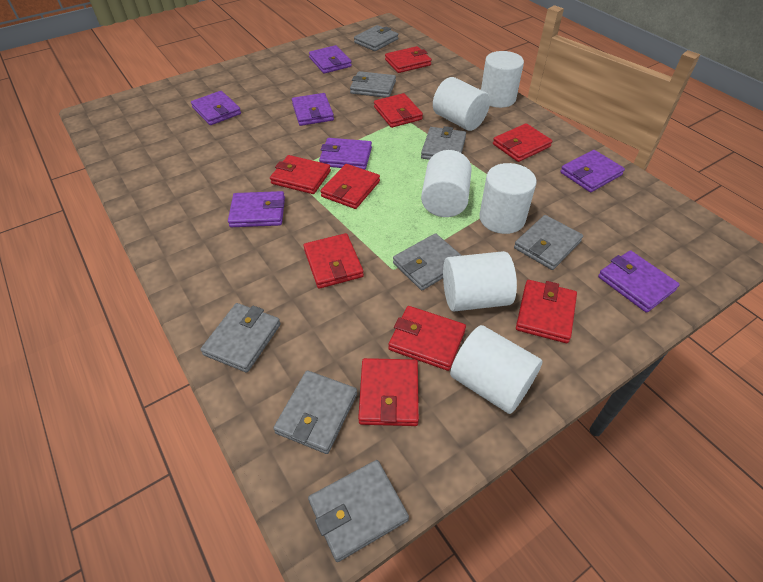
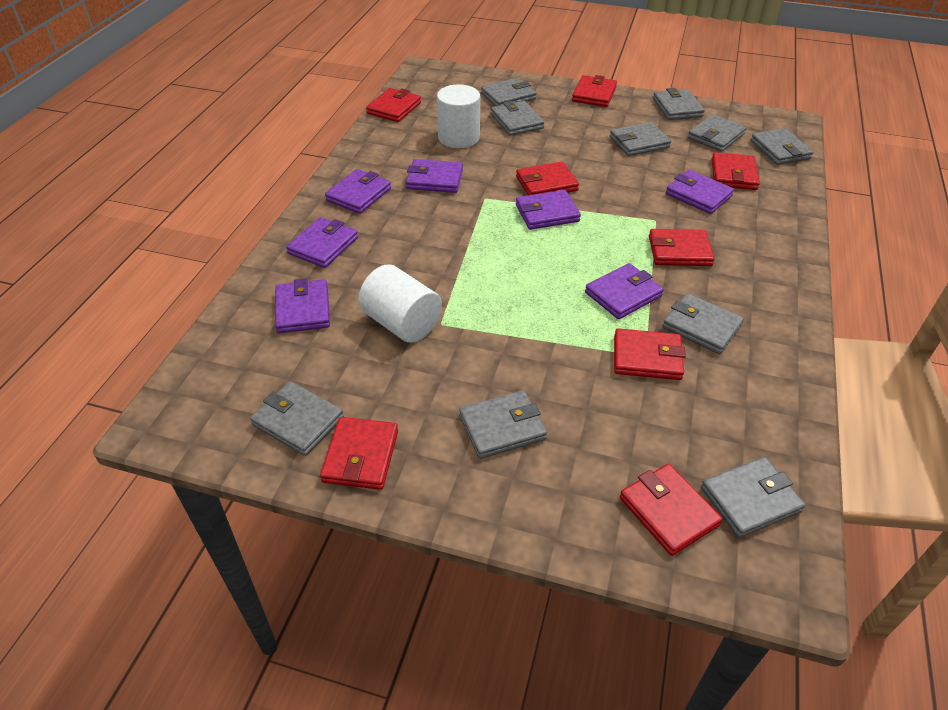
grey wallet: 8 -> 10
red wallet: 9 -> 8
white cylinder: 6 -> 2

